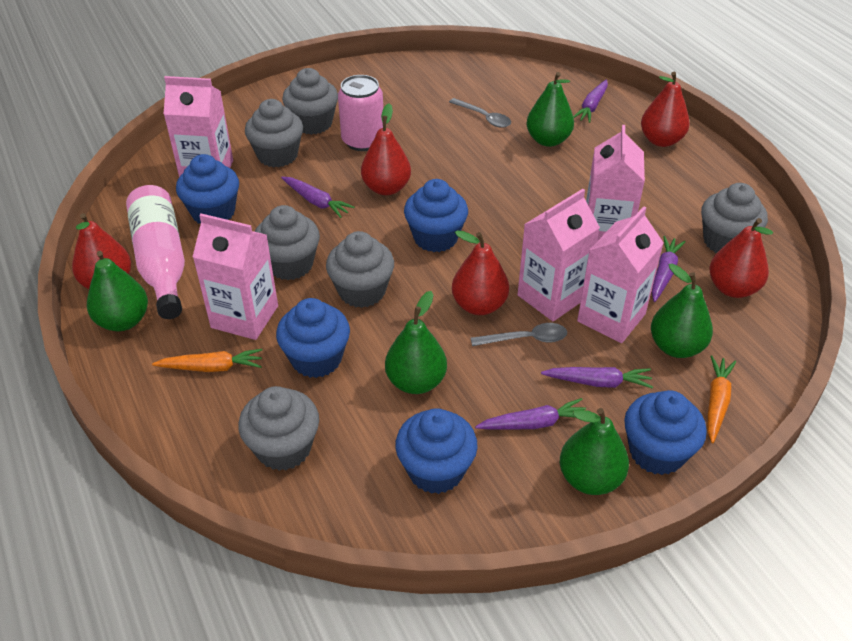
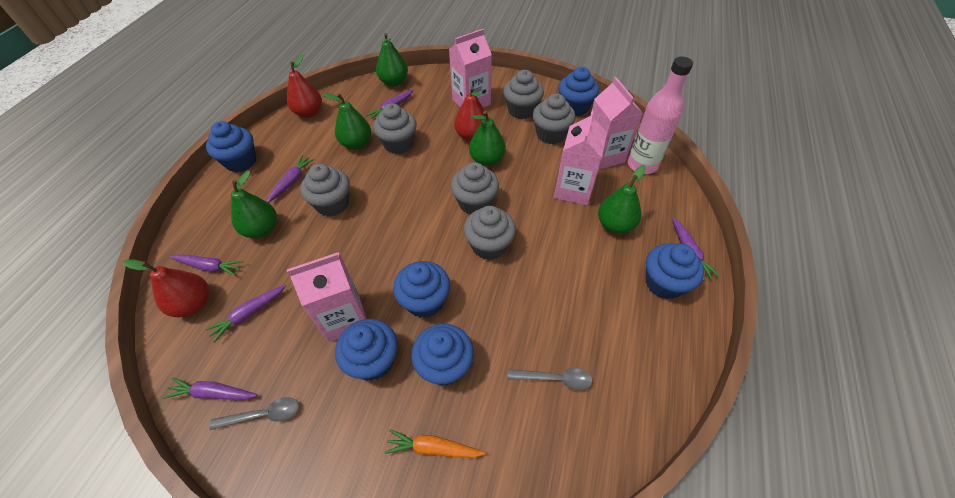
blue cupcake: 5 -> 6
orange carrot: 2 -> 1
pink can: 1 -> 0
pink carton: 5 -> 4
purple carrot: 5 -> 6
red pear: 5 -> 3

